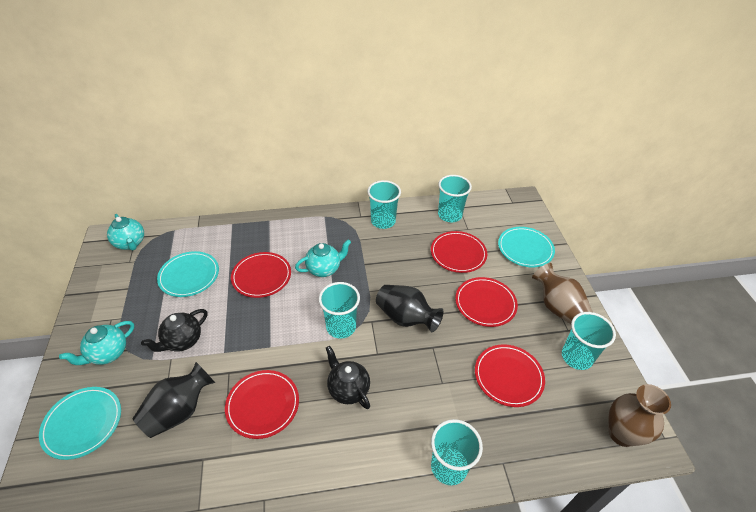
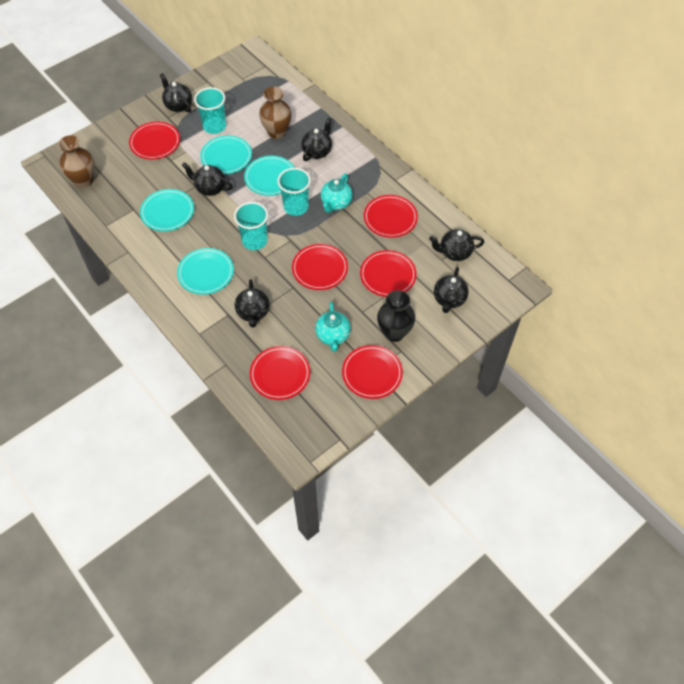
black teapot: 2 -> 6
black vase: 2 -> 1
red plate: 5 -> 6
turquoise cup: 5 -> 3
turquoise plate: 3 -> 4
turquoise teapot: 3 -> 2

